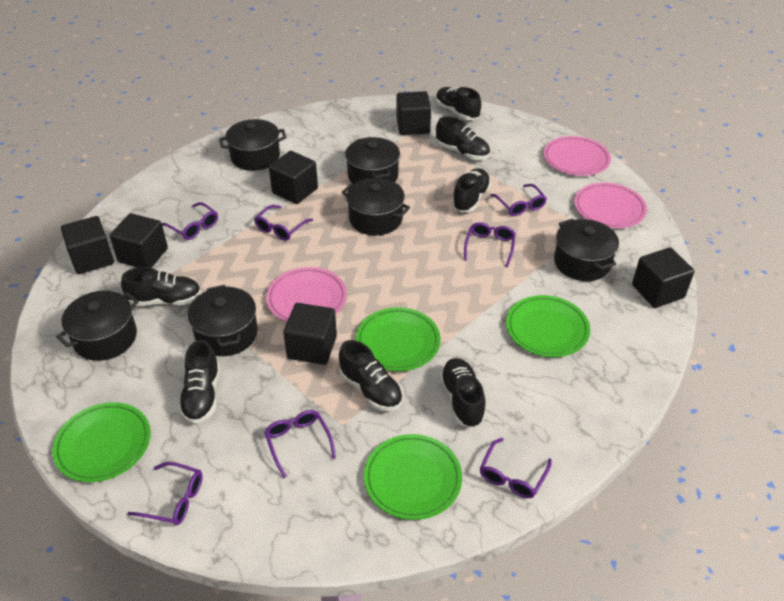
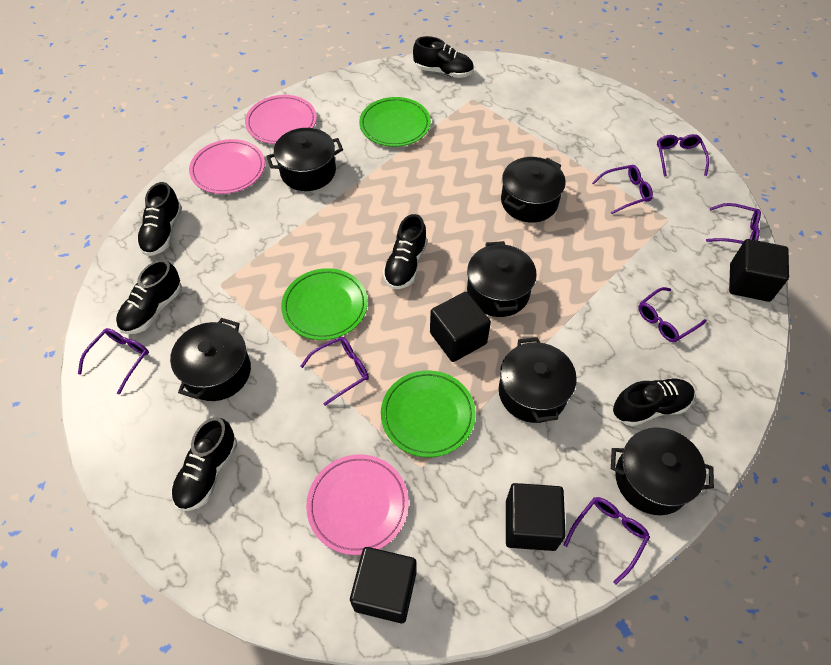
black cube: 6 -> 4
black shoe: 7 -> 6
green plate: 4 -> 3

